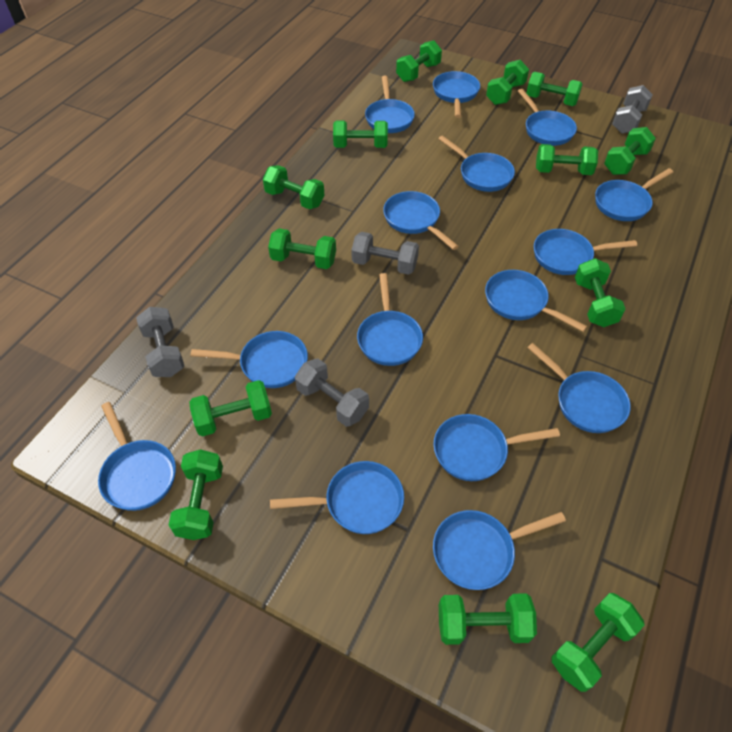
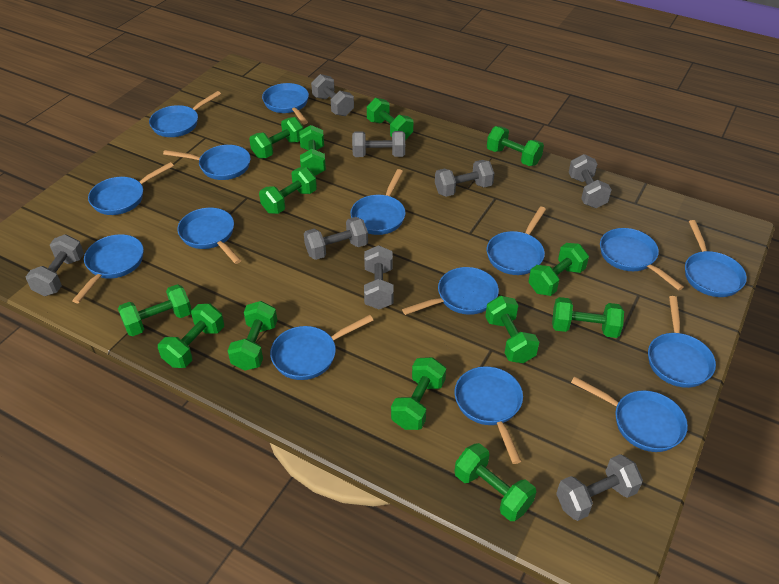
grey dumbbell: 4 -> 8

